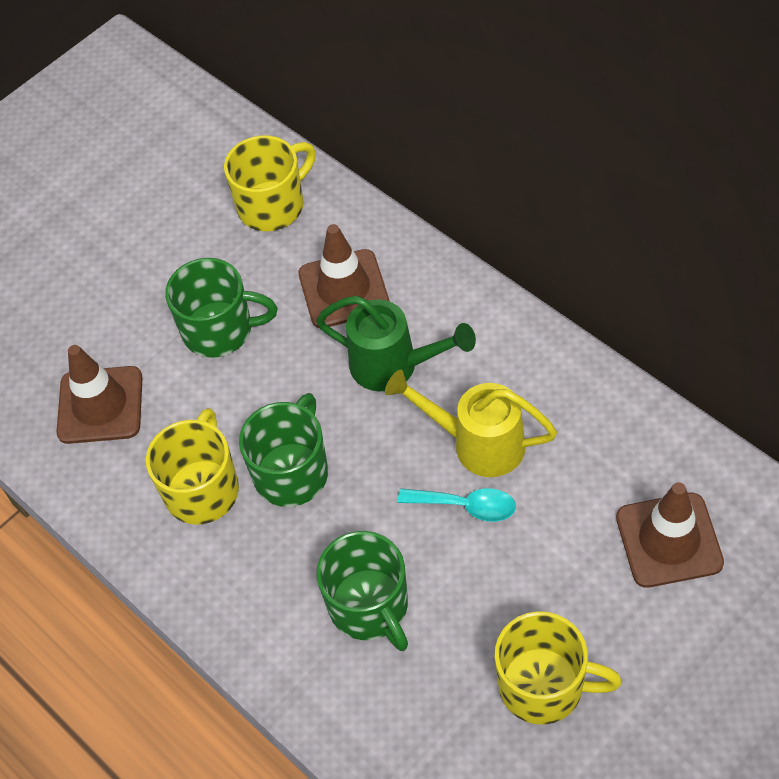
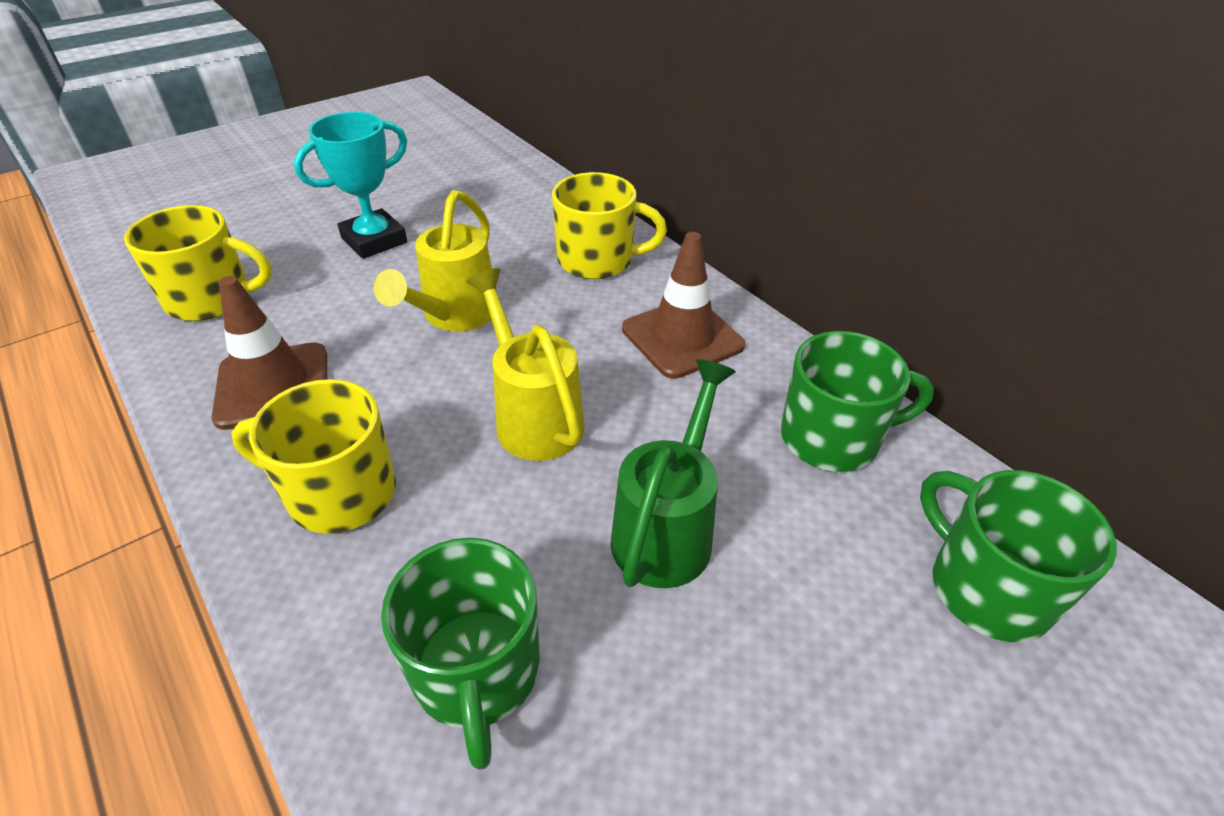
brown traffic cone: 3 -> 2
turquoise spoon: 1 -> 0
turquoise trophy: 0 -> 1
yellow watering can: 1 -> 2

